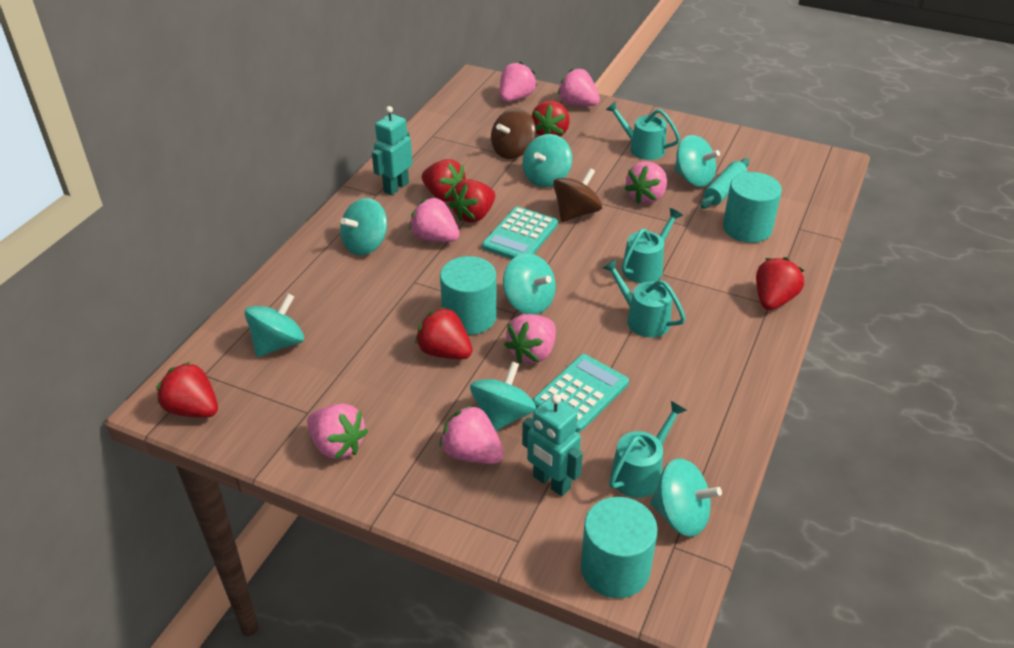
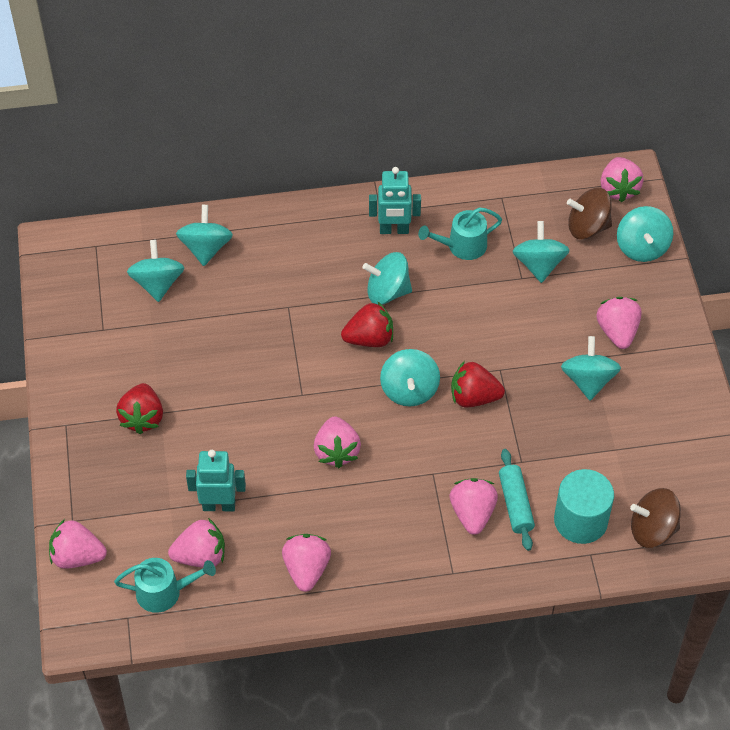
red strawberry: 6 -> 3
turquoise calculator: 2 -> 0
turquoise cylinder: 3 -> 1
turquoise watering can: 4 -> 2

